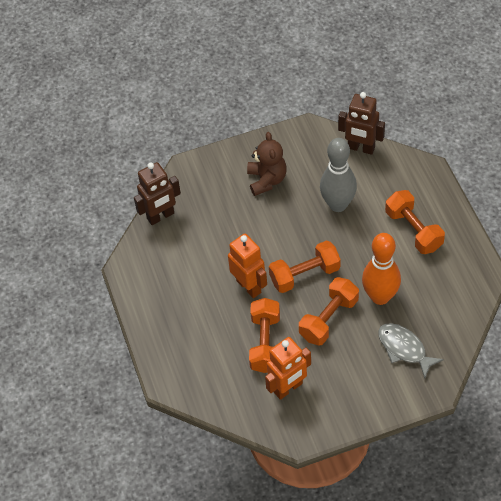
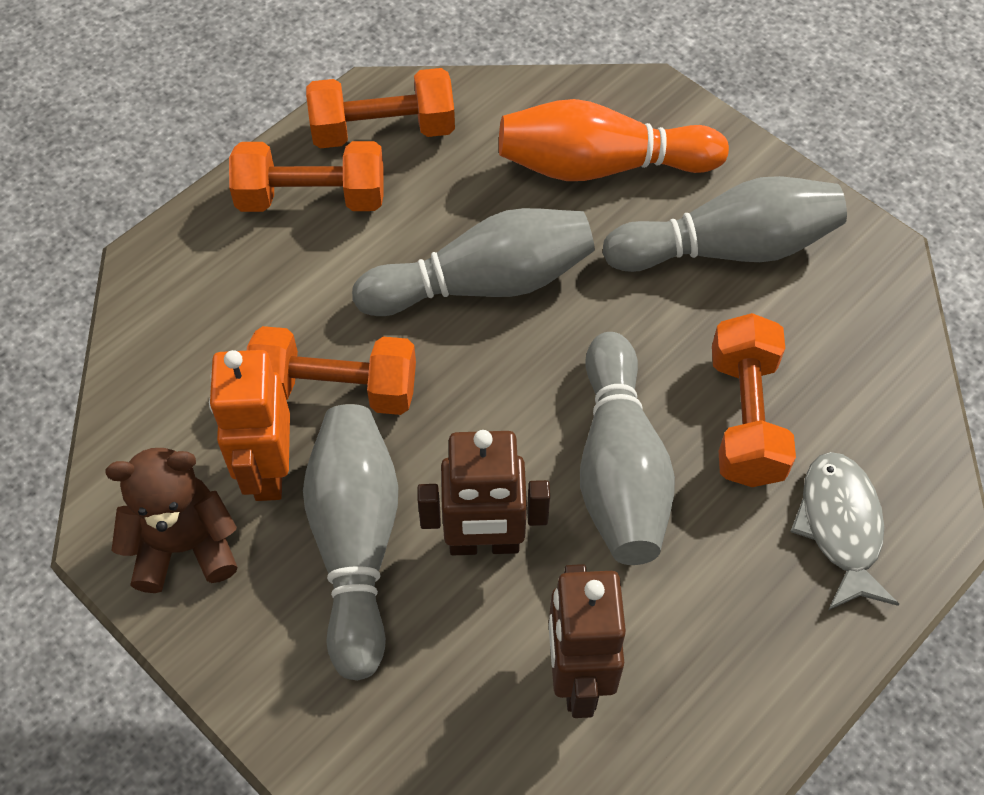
grey bowling pin: 1 -> 4
orange robot: 2 -> 1

